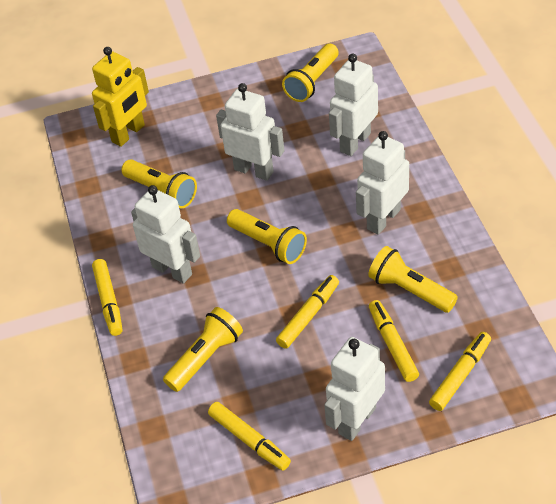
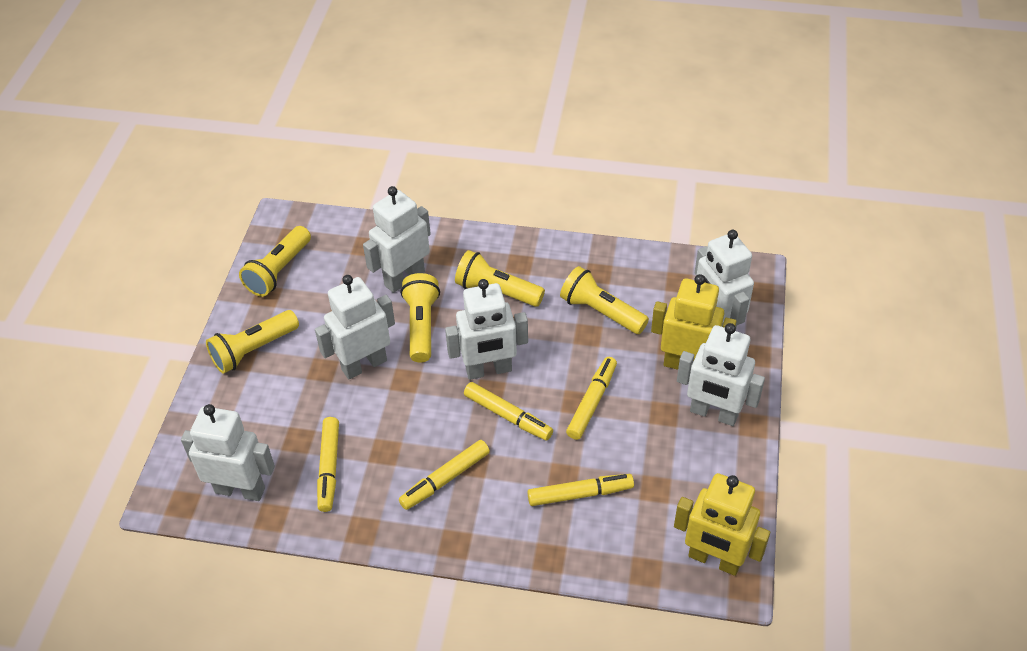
white robot: 5 -> 6
yellow robot: 1 -> 2

